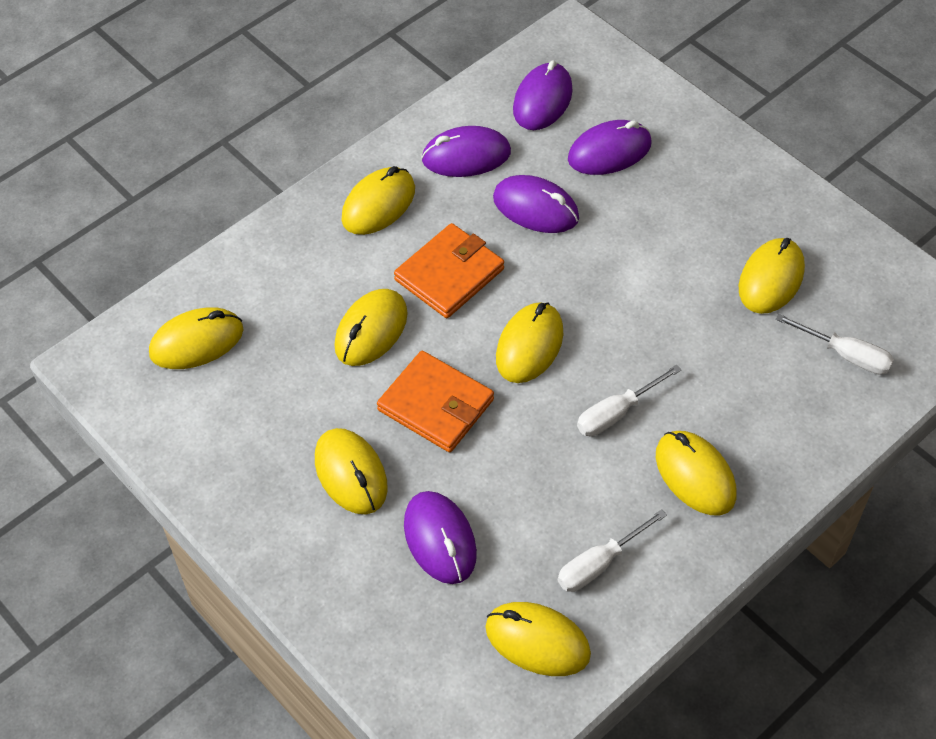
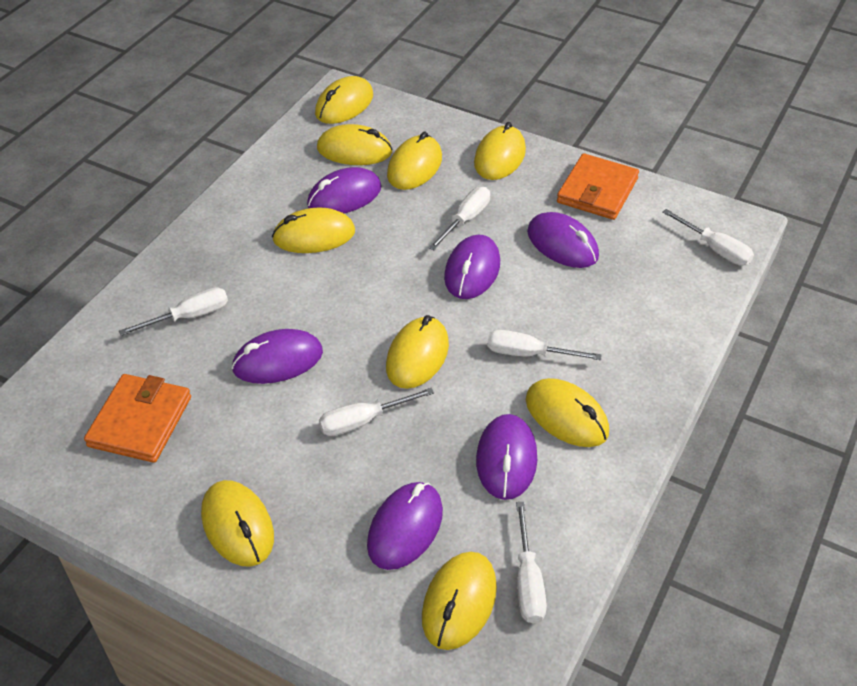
purple mouse: 5 -> 6
white screwdriver: 3 -> 6
yellow mouse: 8 -> 9

